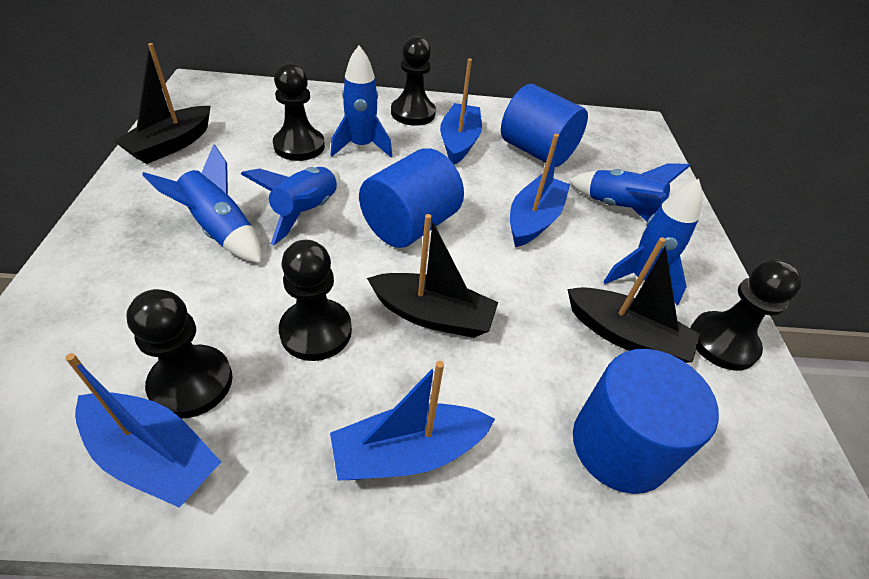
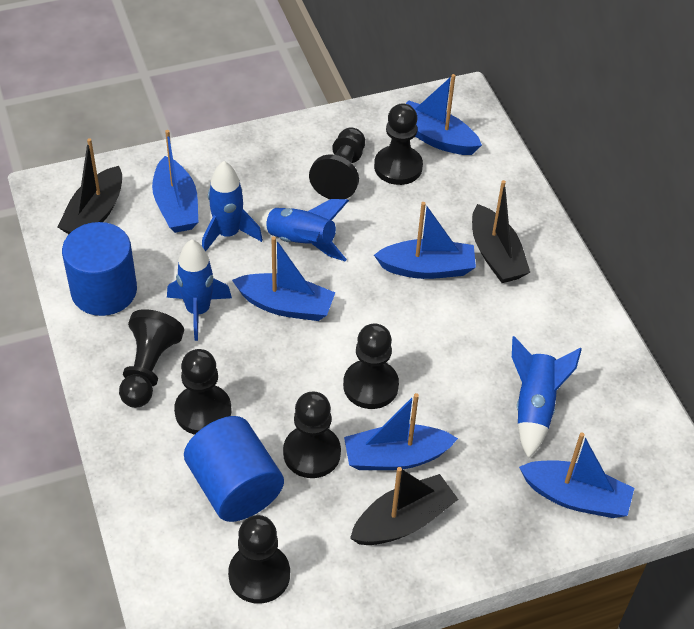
black pawn: 5 -> 7
blue boat: 4 -> 6
blue cylinder: 3 -> 2
blue rocket: 5 -> 4

